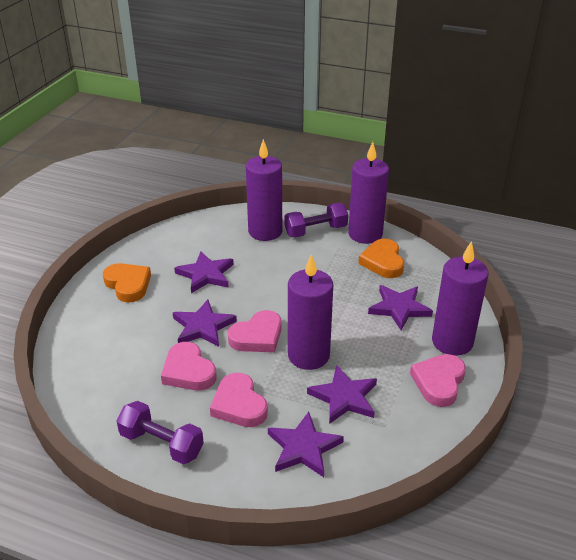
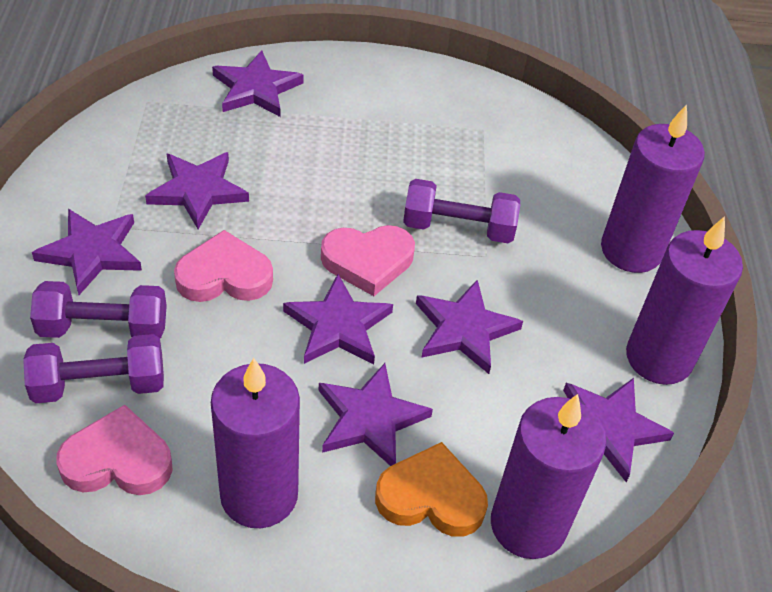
orange heart: 2 -> 1
pink heart: 4 -> 3
purple dumbbell: 2 -> 3
purple star: 5 -> 7

